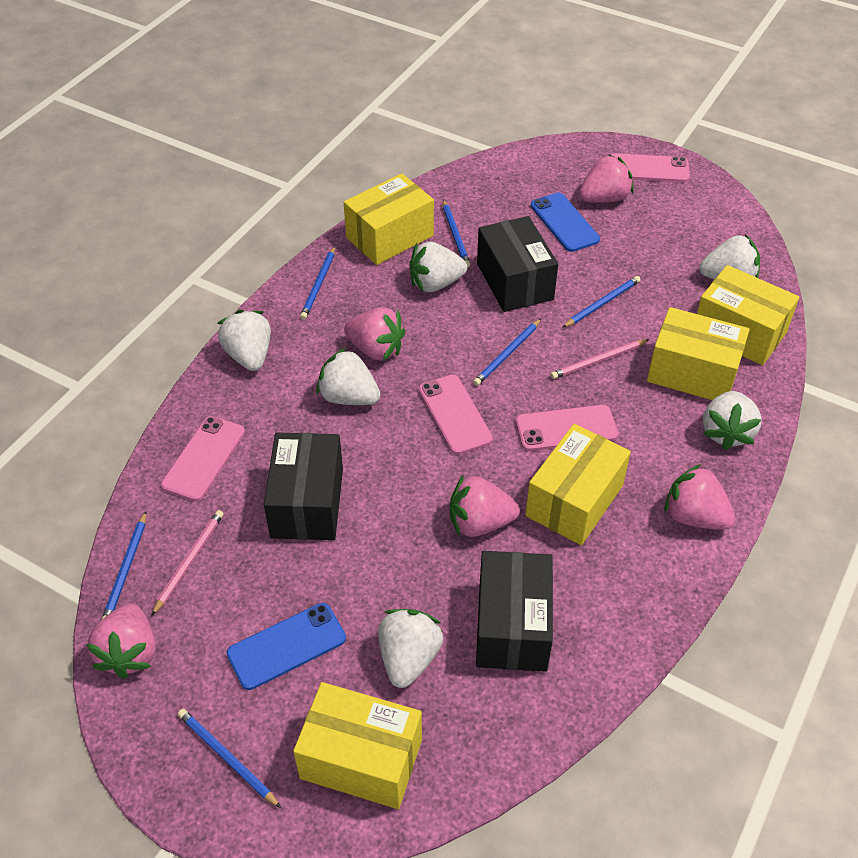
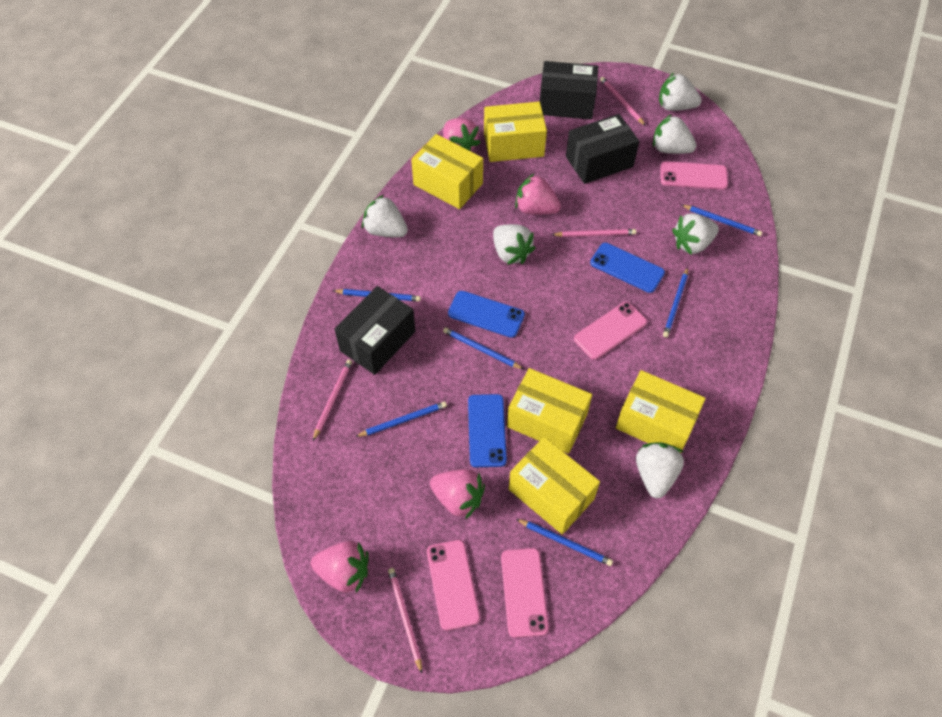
blue phone: 2 -> 3
pink pencil: 2 -> 4
pink strawberry: 5 -> 4

